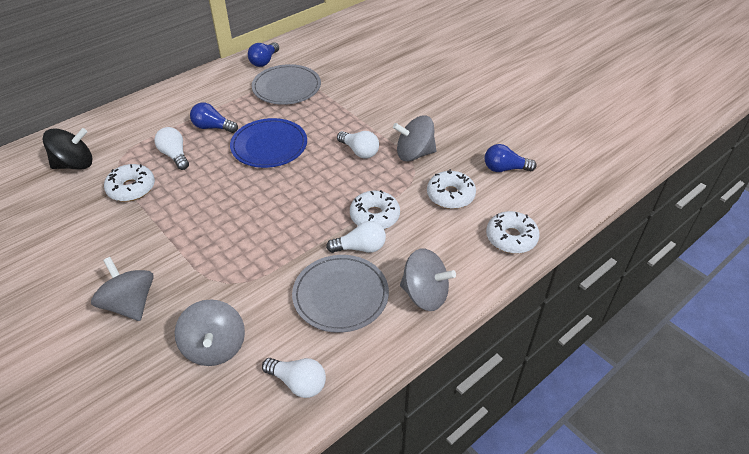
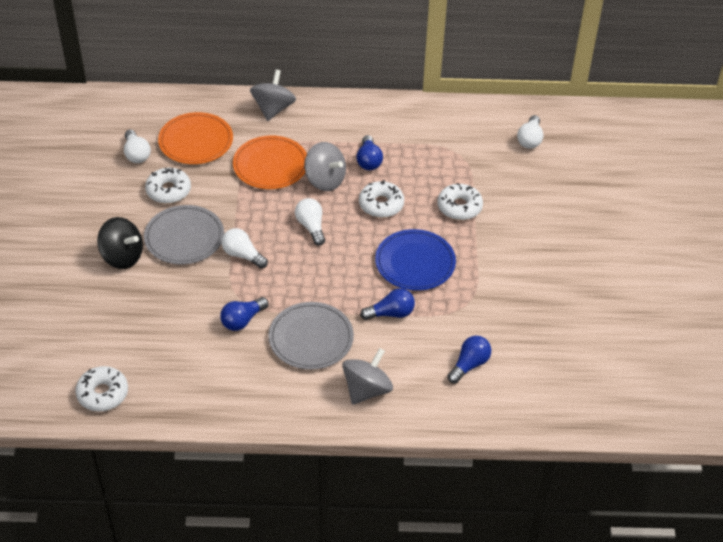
blue light bulb: 3 -> 4
grey spinning top: 4 -> 3
orange plate: 0 -> 2

